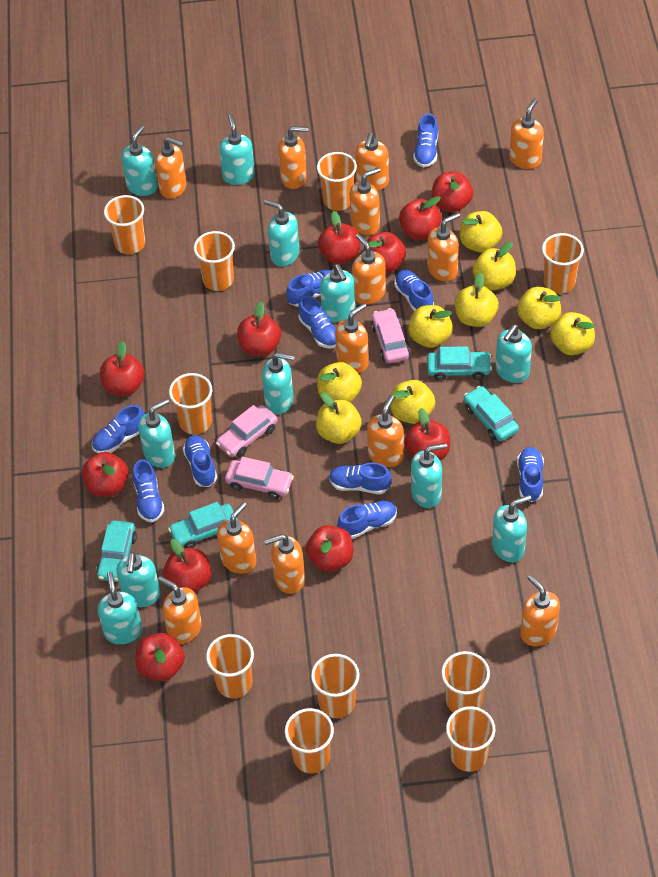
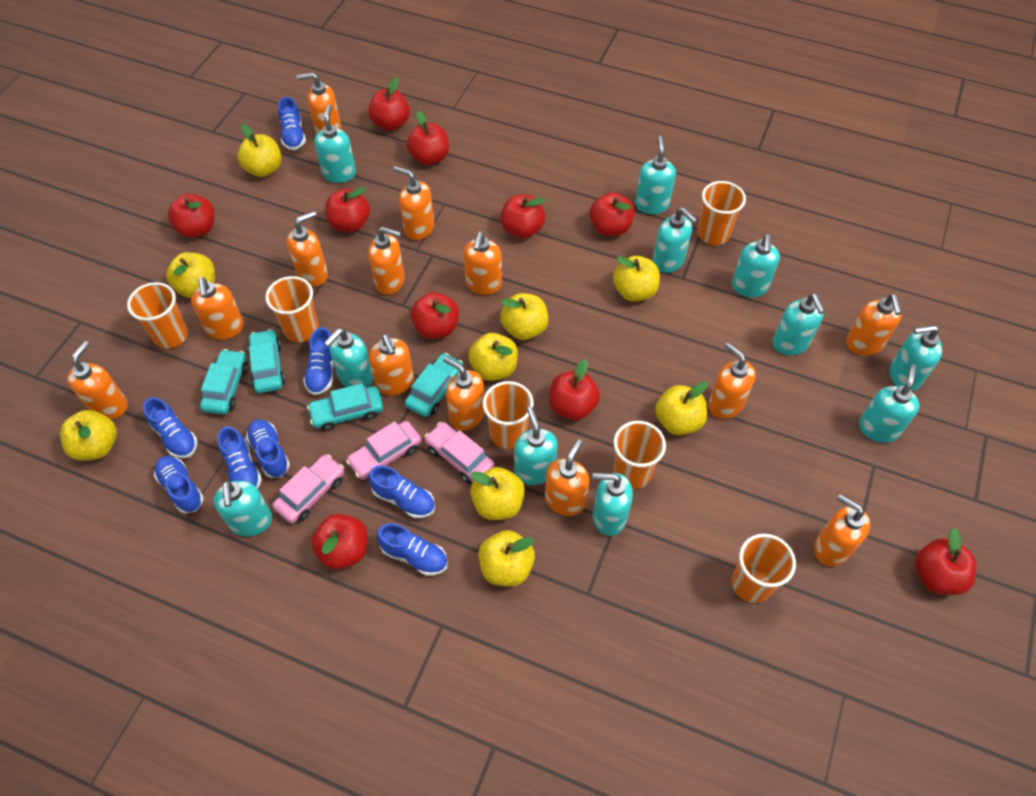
blue shoe: 10 -> 8
orange cup: 10 -> 6
red apple: 11 -> 10

